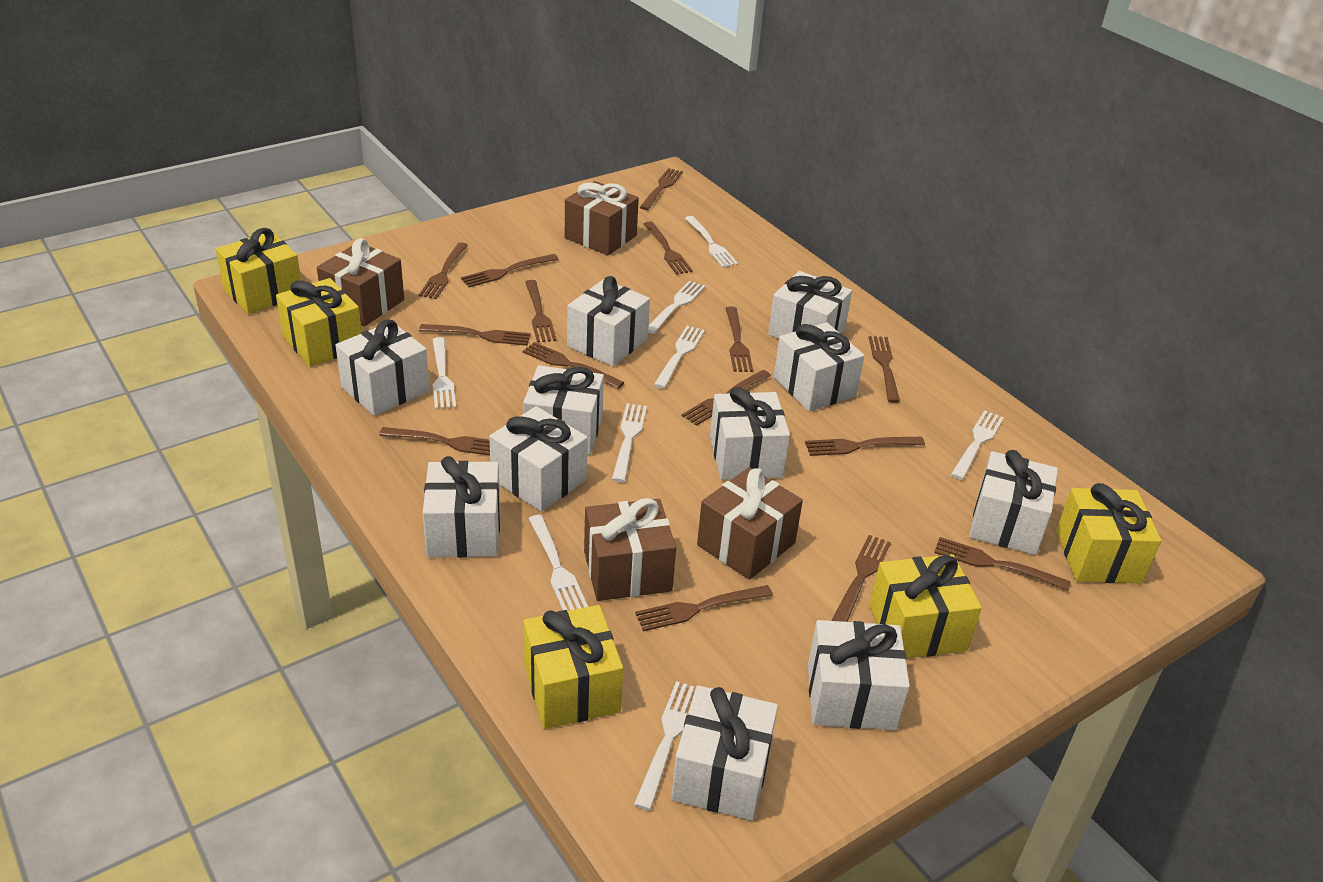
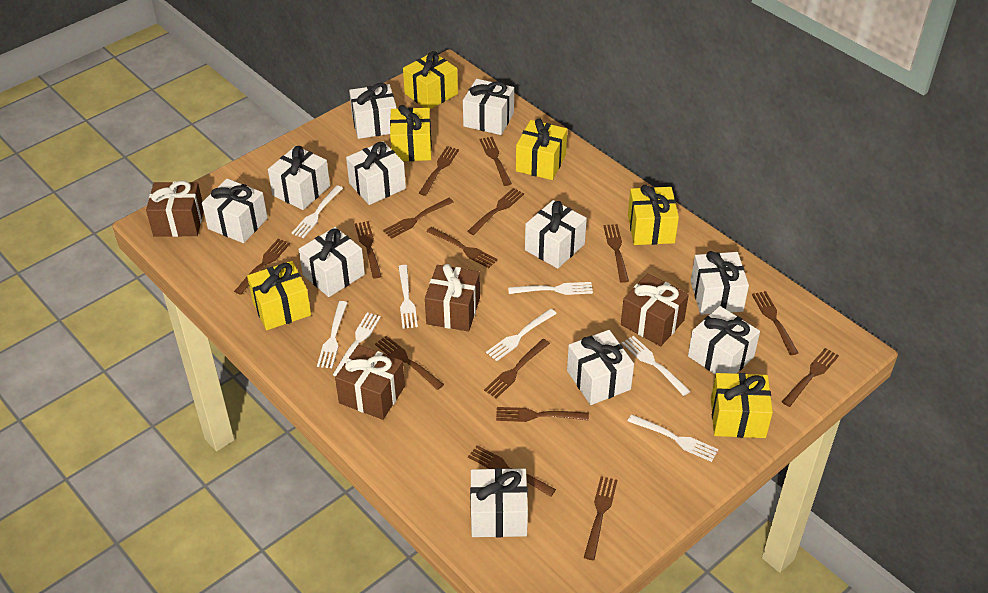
yellow gift: 5 -> 6

